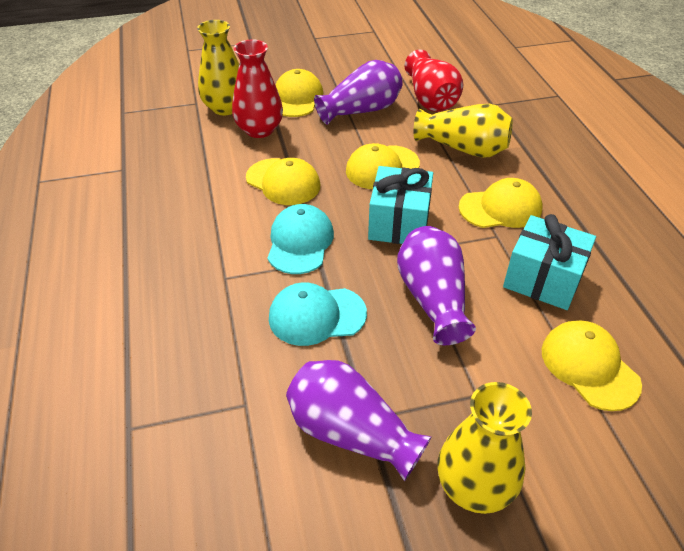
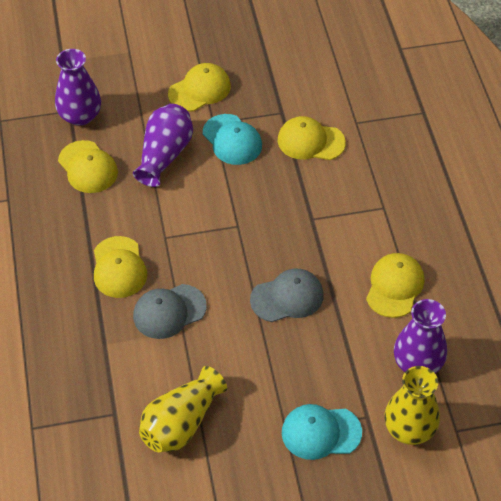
grey cap: 0 -> 2
red vase: 2 -> 0
turquoise gift: 2 -> 0
yellow vase: 3 -> 2

